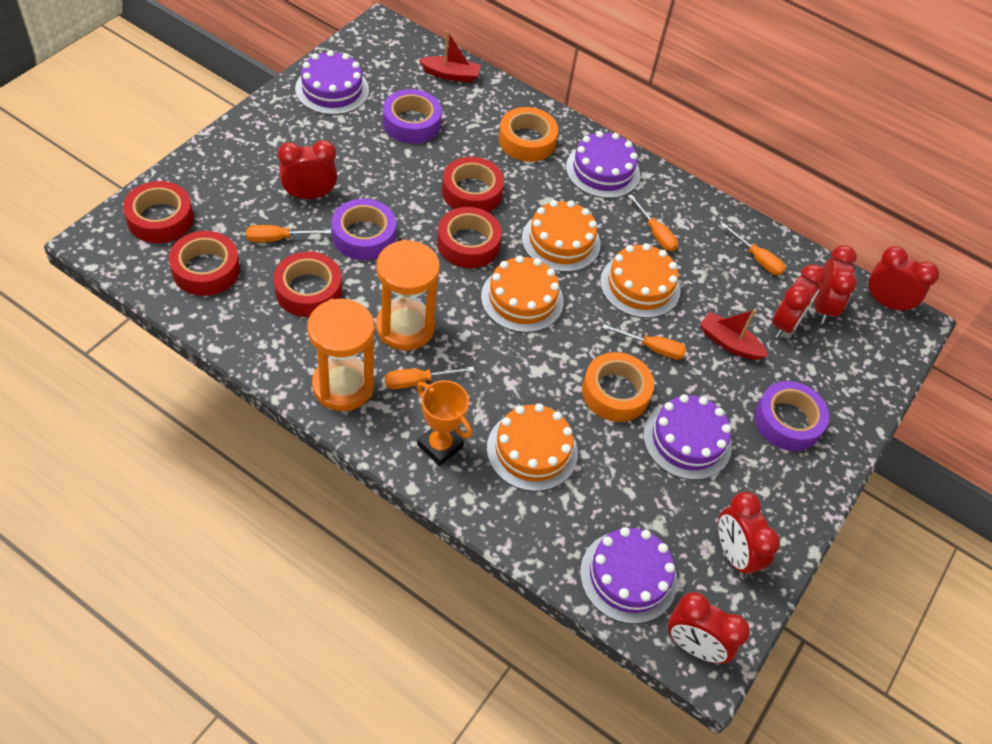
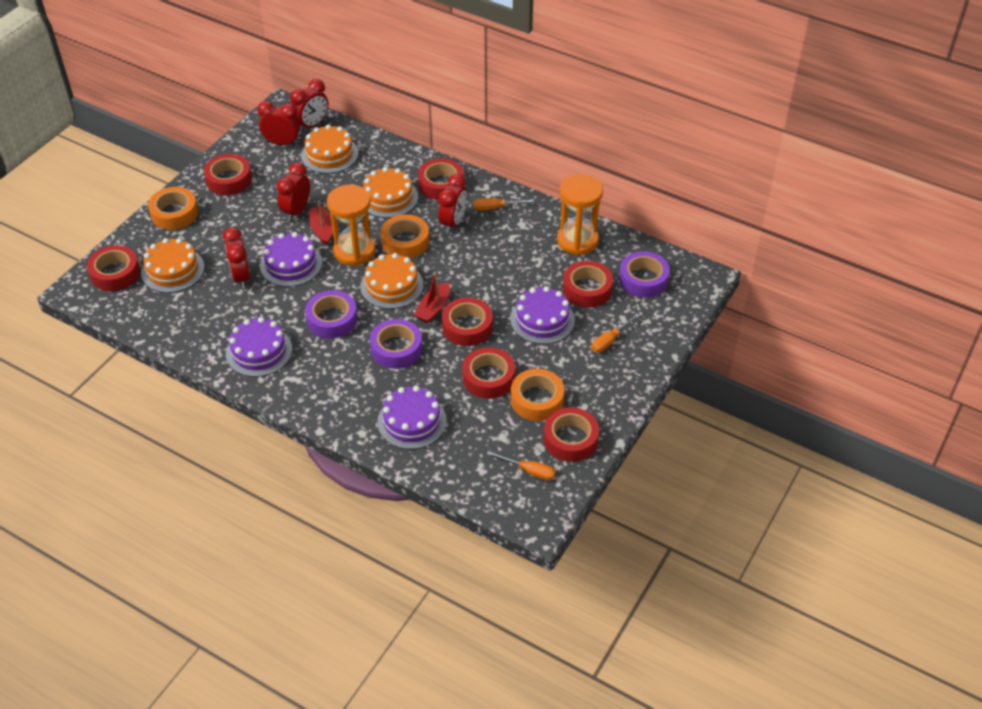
orange screwdriver: 5 -> 3
orange tape: 2 -> 3
orange trophy: 1 -> 0
red clock: 6 -> 5
red tape: 5 -> 7

